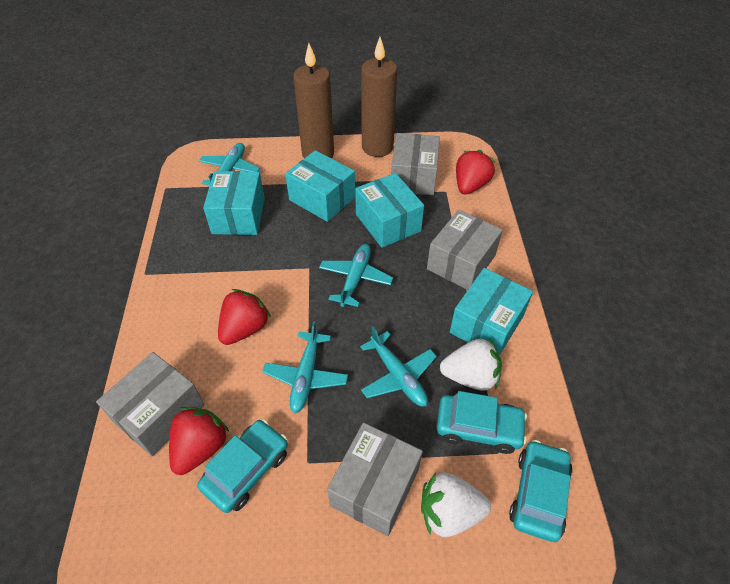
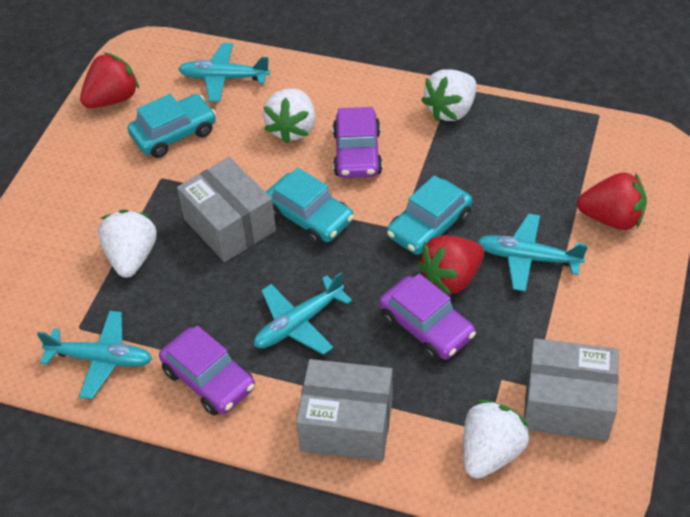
brown candle: 2 -> 0
grey box: 4 -> 3
purple car: 0 -> 3
turquoise box: 4 -> 0
white strawberry: 2 -> 4

